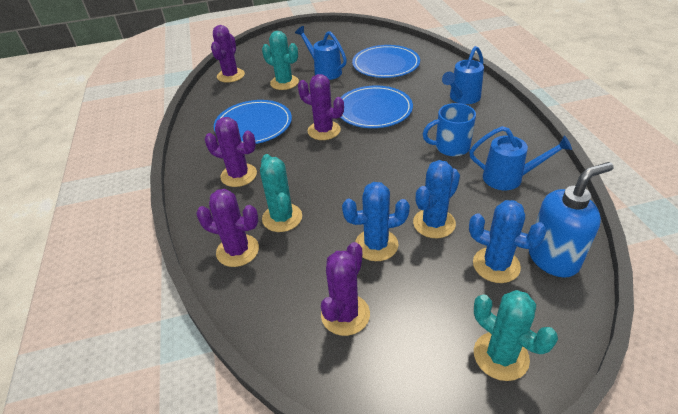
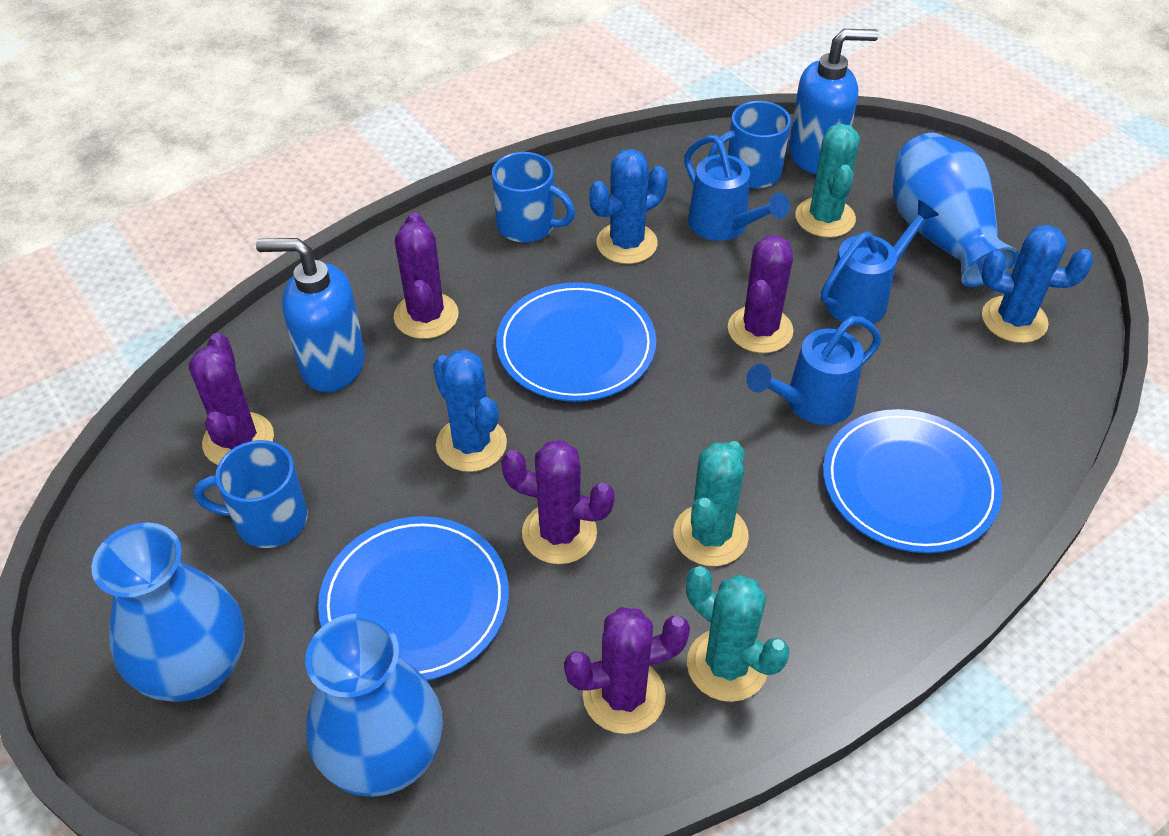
blue mug: 1 -> 3
blue soap dispenser: 1 -> 2
blue vase: 0 -> 3

